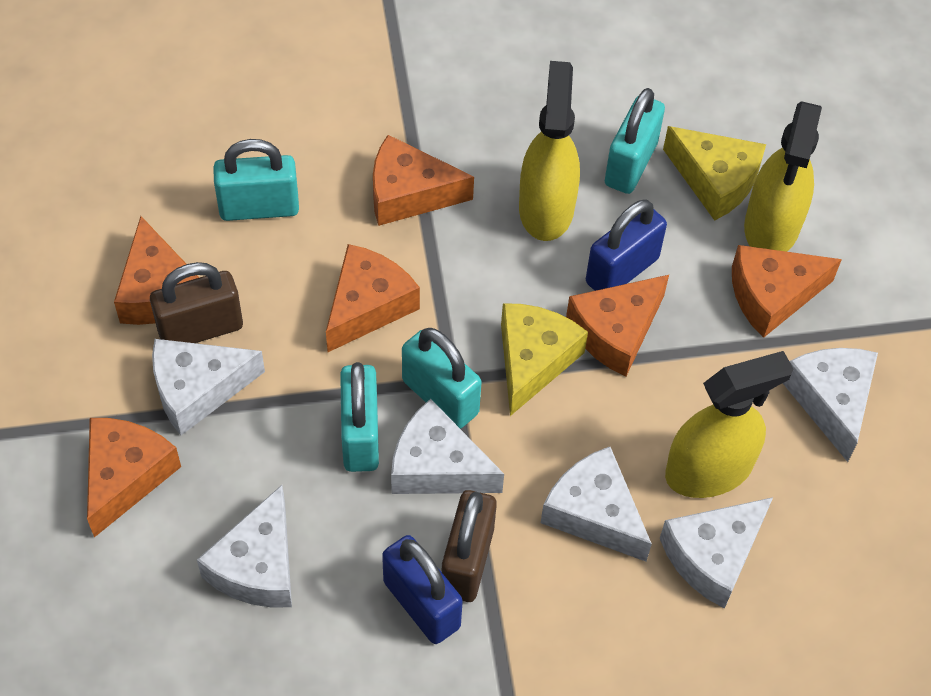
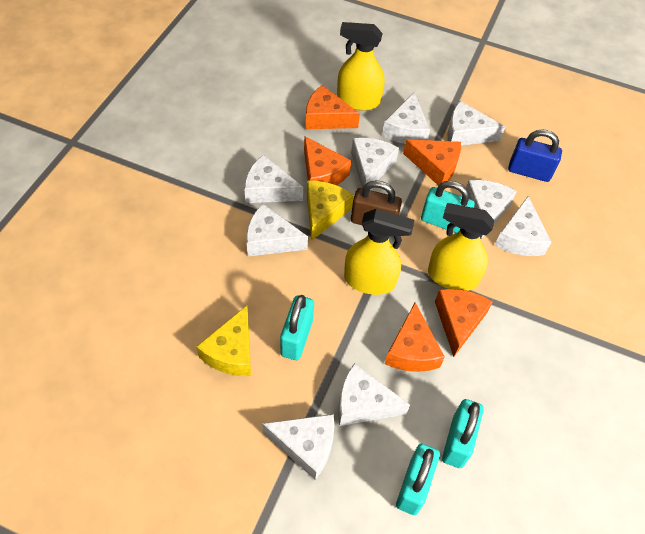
blue padlock: 2 -> 1
brown padlock: 2 -> 1
orange cheese: 6 -> 5
white cheese: 6 -> 9

